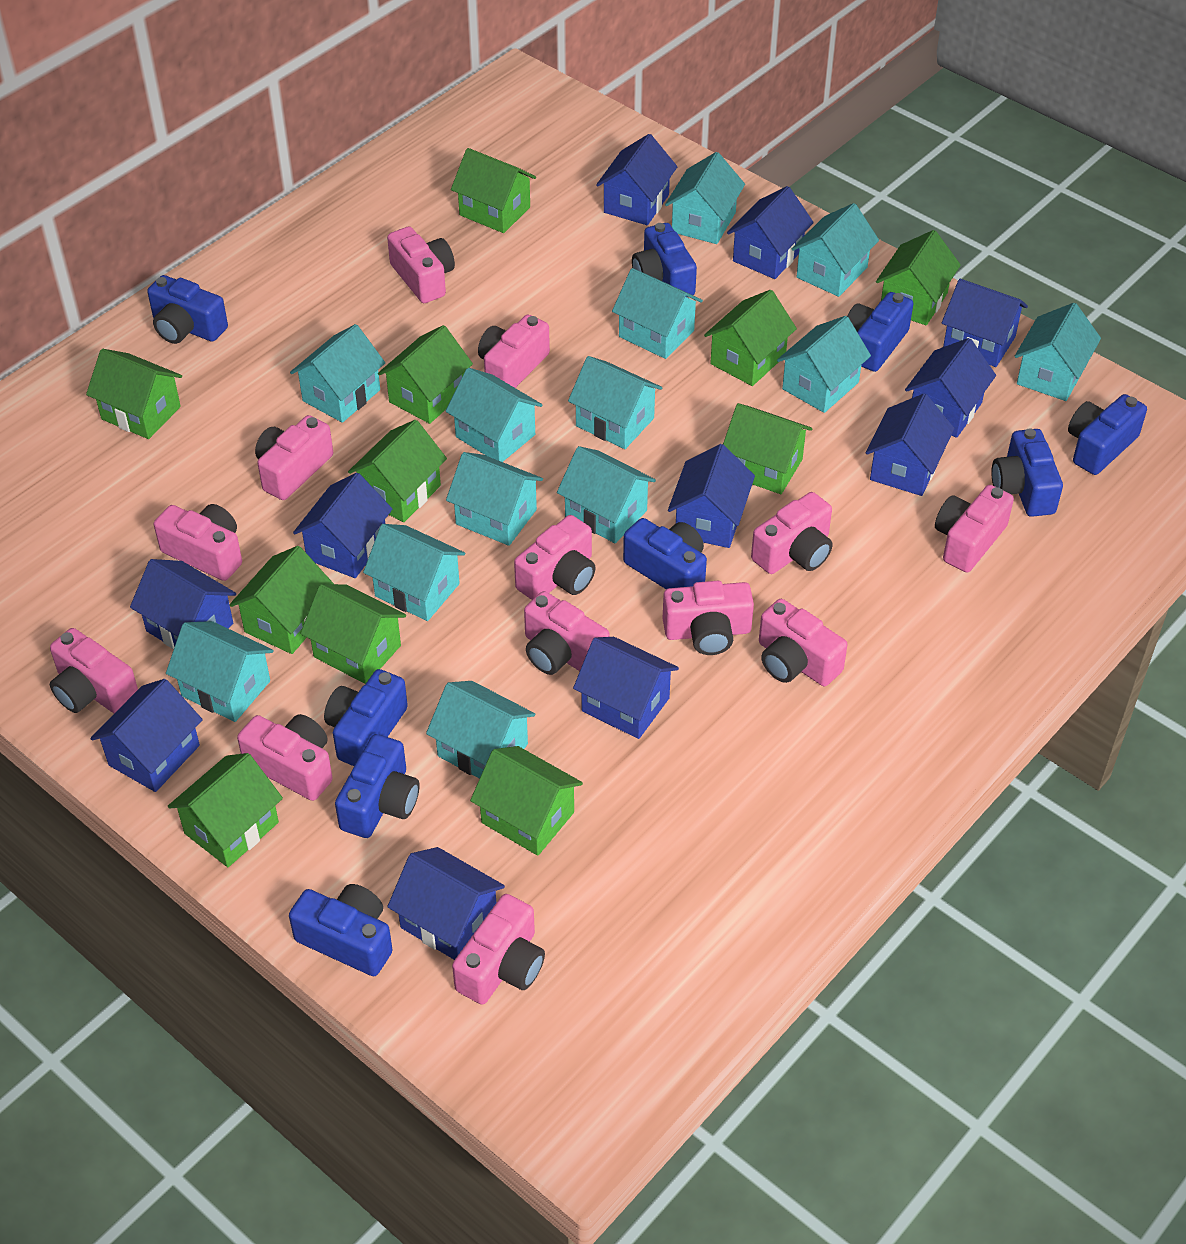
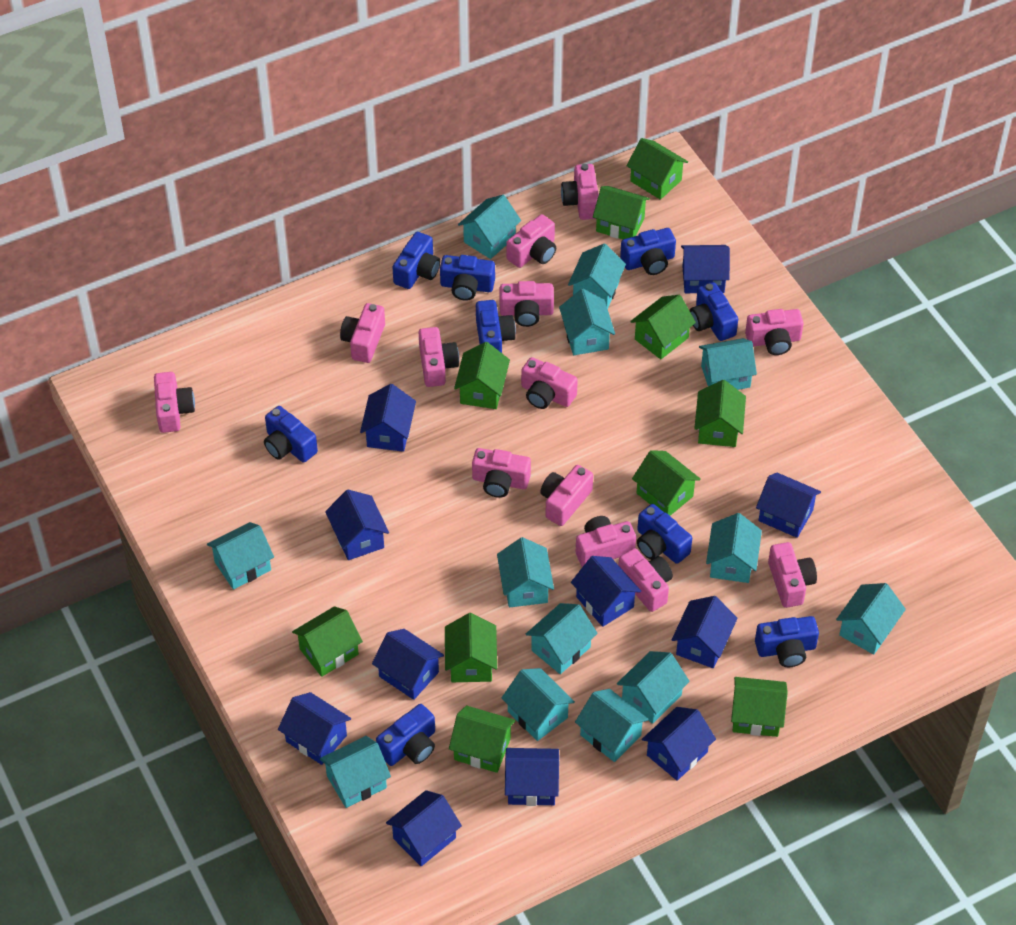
green house: 11 -> 10

